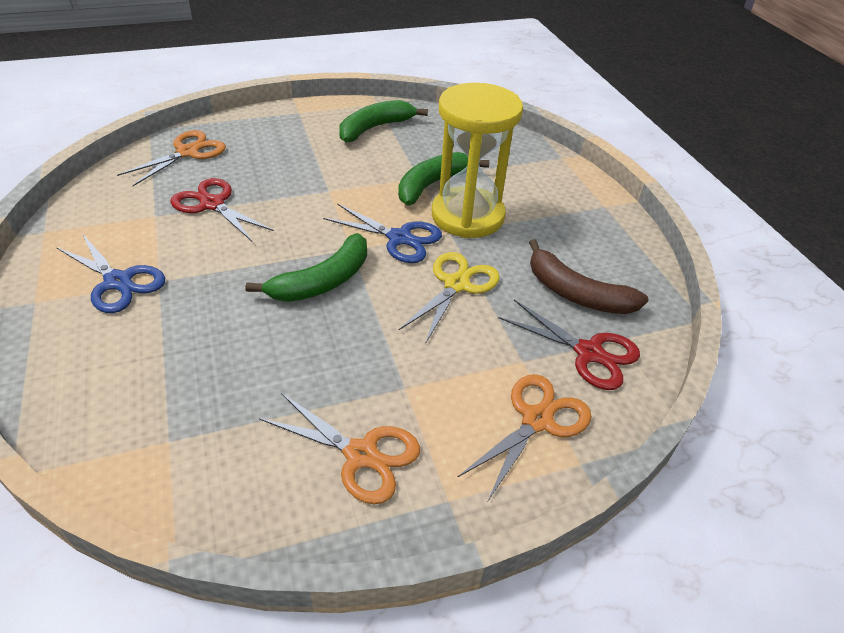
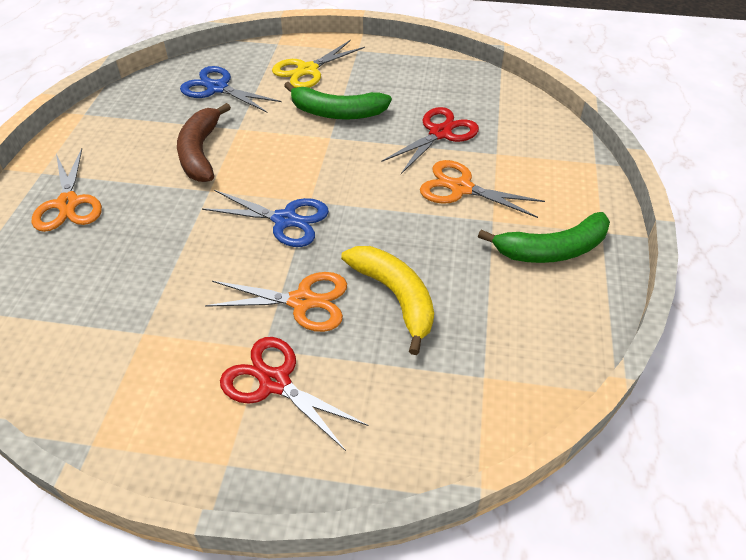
green banana: 3 -> 2
yellow banana: 0 -> 1
yellow hourglass: 1 -> 0

